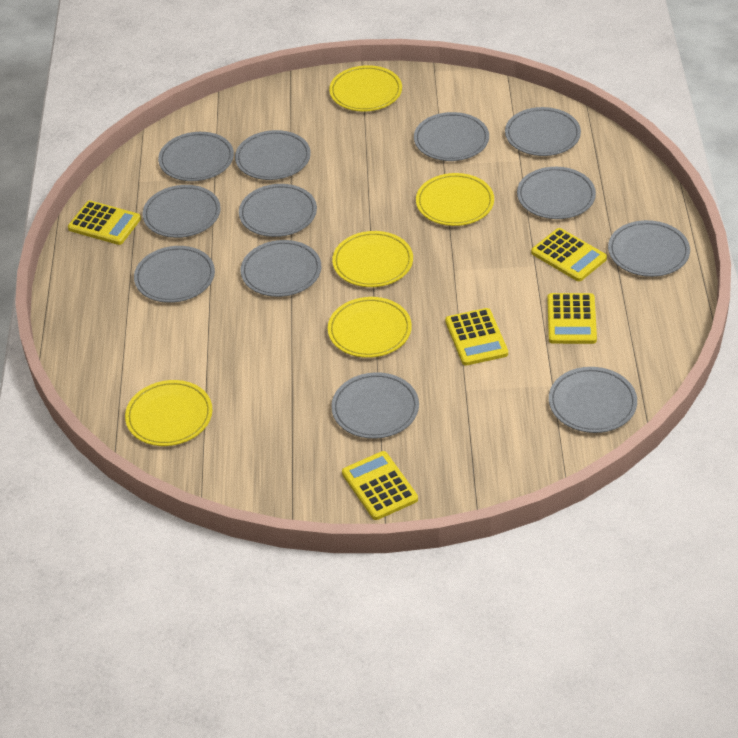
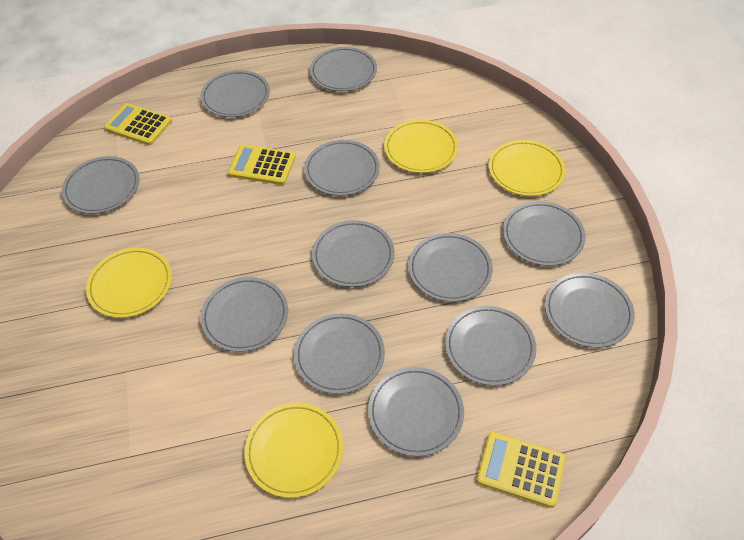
yellow calculator: 5 -> 3
yellow plate: 5 -> 4

